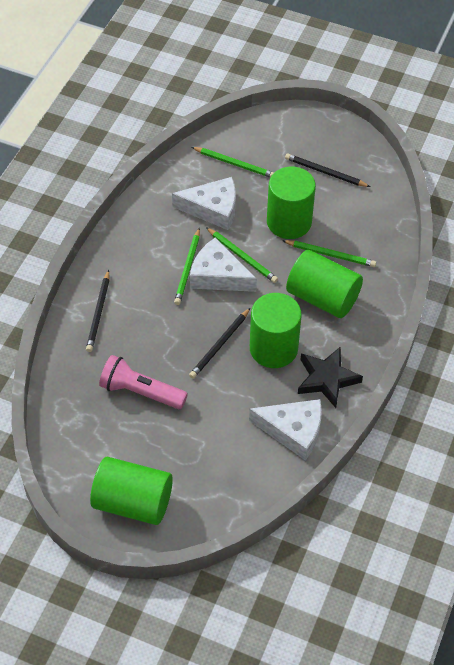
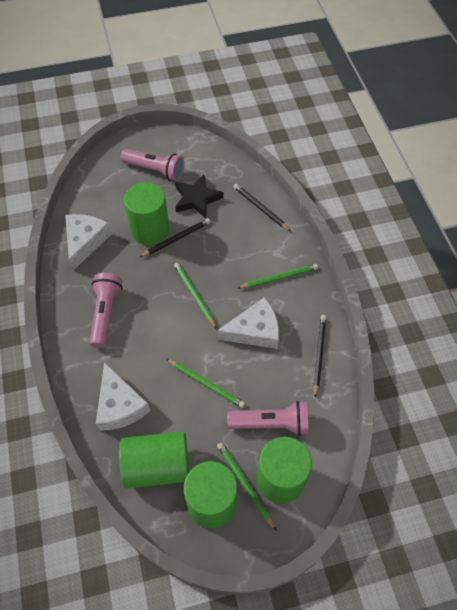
pink flashlight: 1 -> 3

